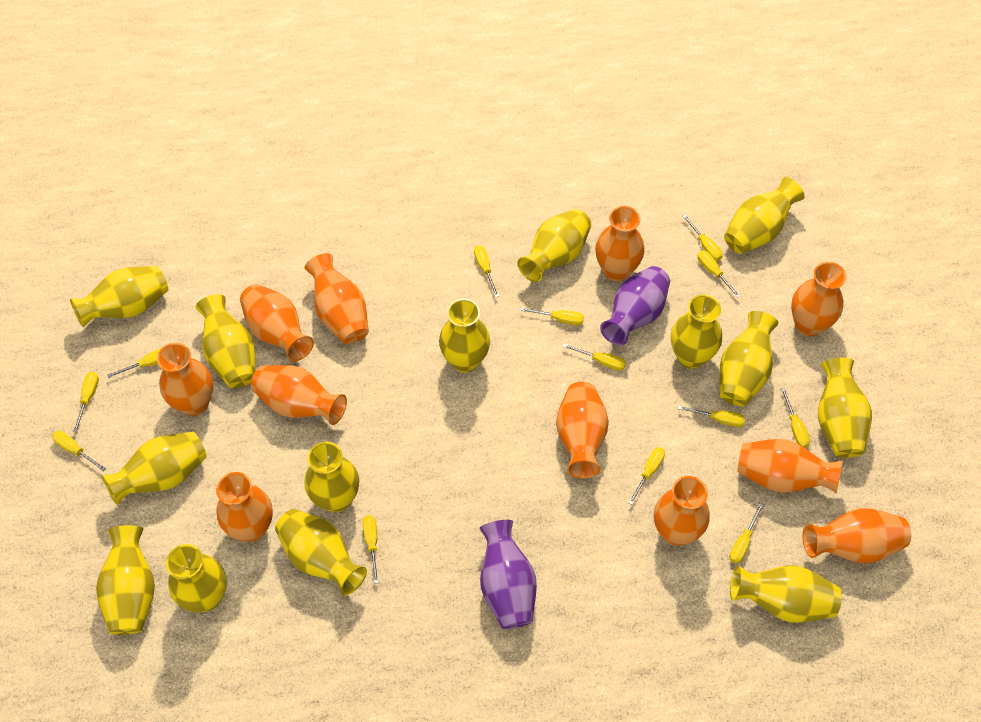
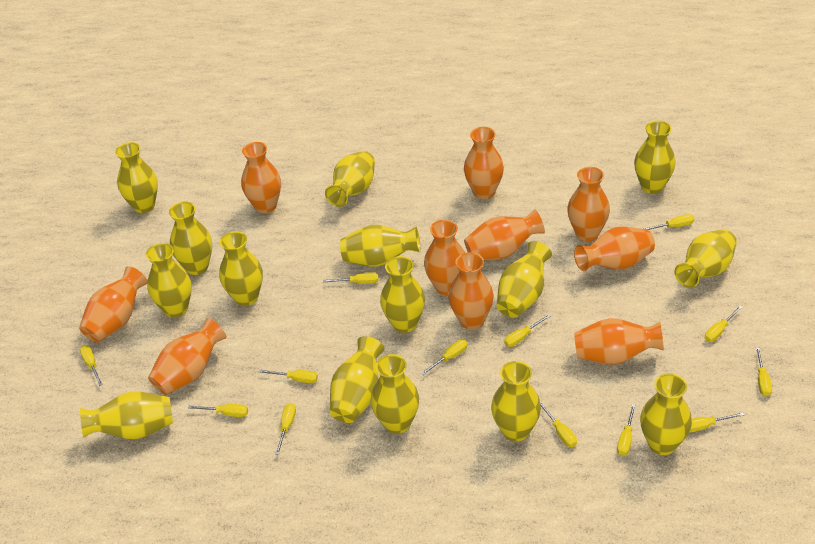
orange vase: 11 -> 10
purple vase: 2 -> 0
yellow vase: 14 -> 15

